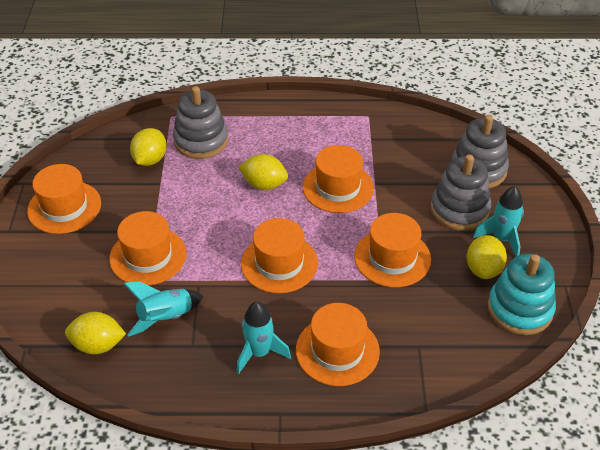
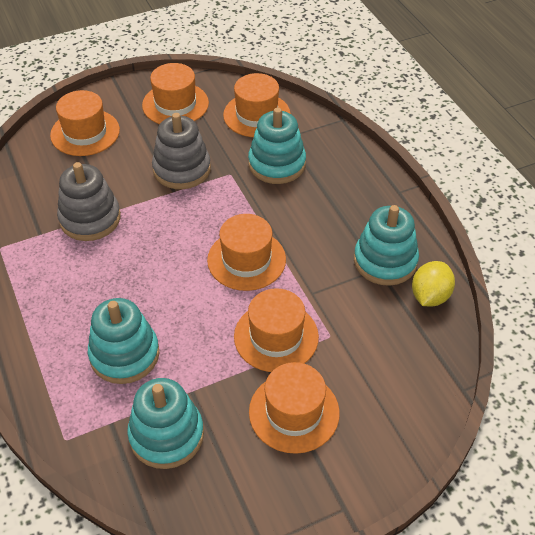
grey stacking toy: 3 -> 2
turquoise rocket: 3 -> 0
turquoise stacking toy: 1 -> 4
yellow lemon: 4 -> 1

